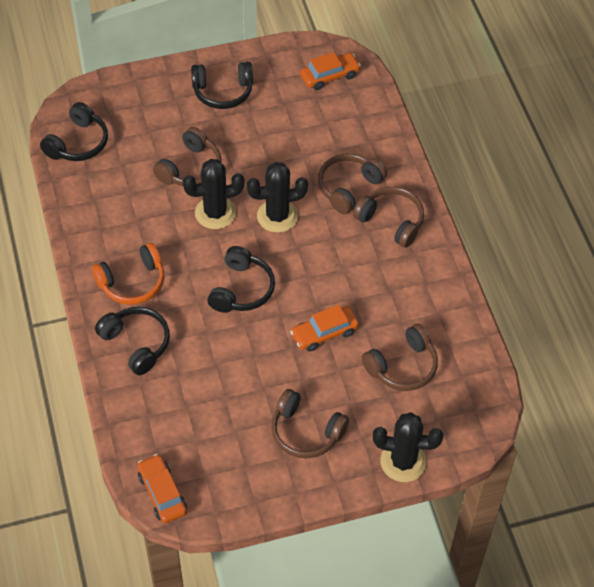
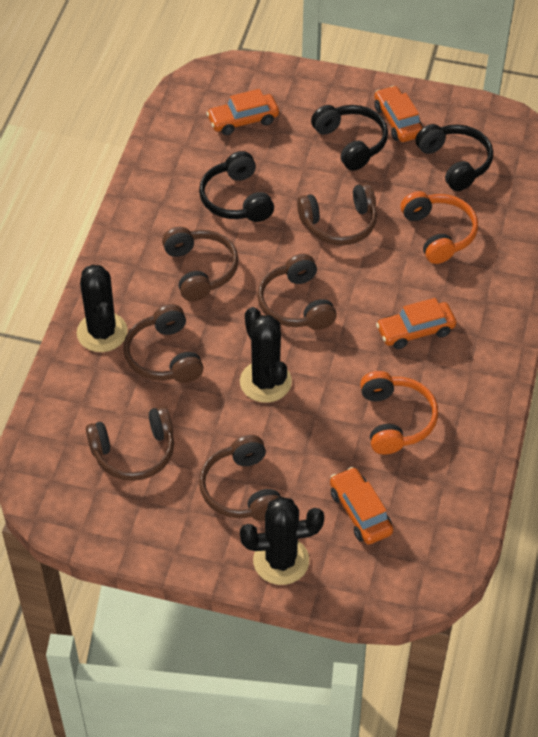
black headphones: 4 -> 3
brown headphones: 5 -> 6
orange car: 3 -> 4
orange headphones: 1 -> 2

